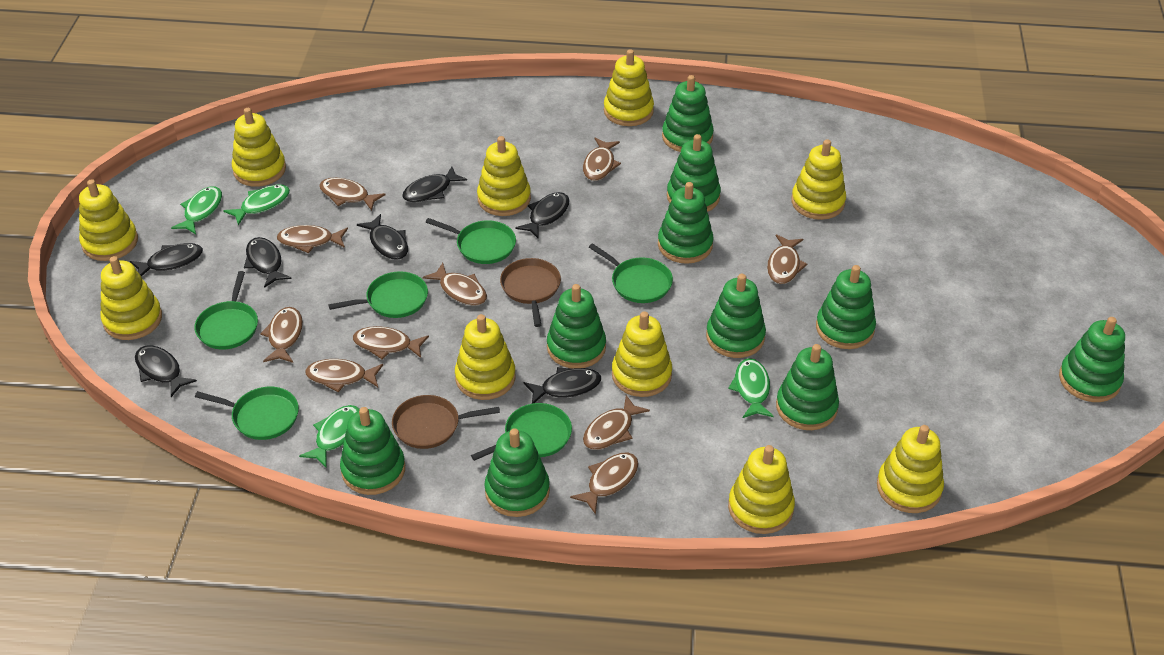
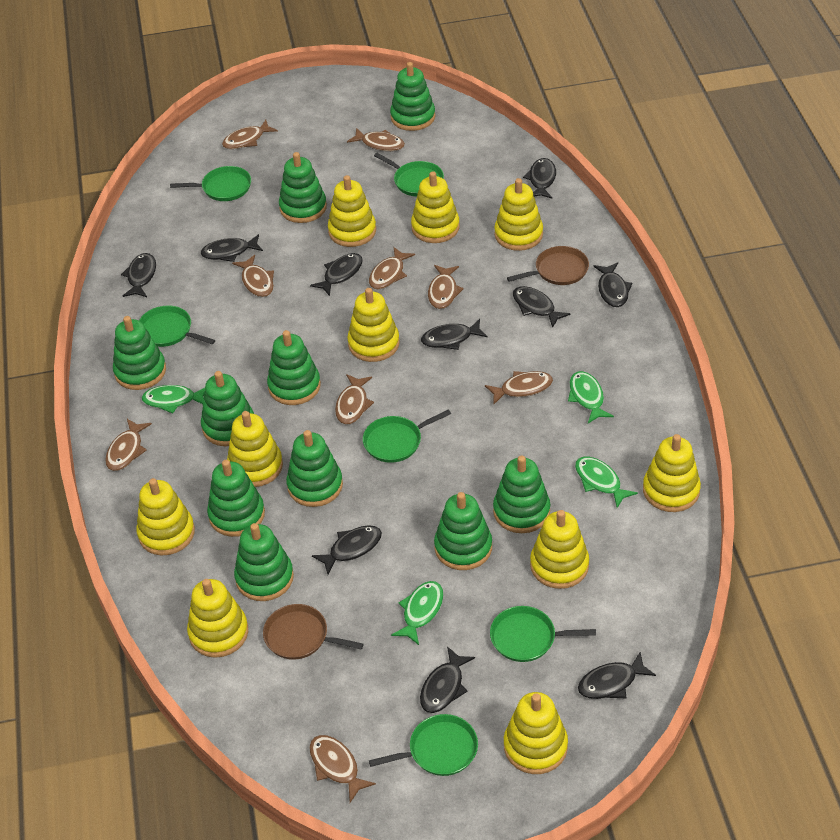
black fish: 7 -> 10
brown fish: 10 -> 9

